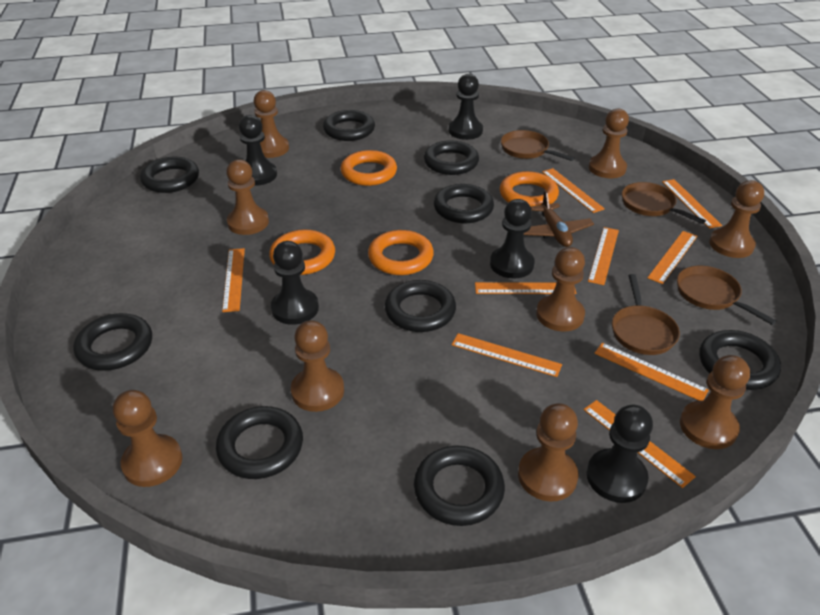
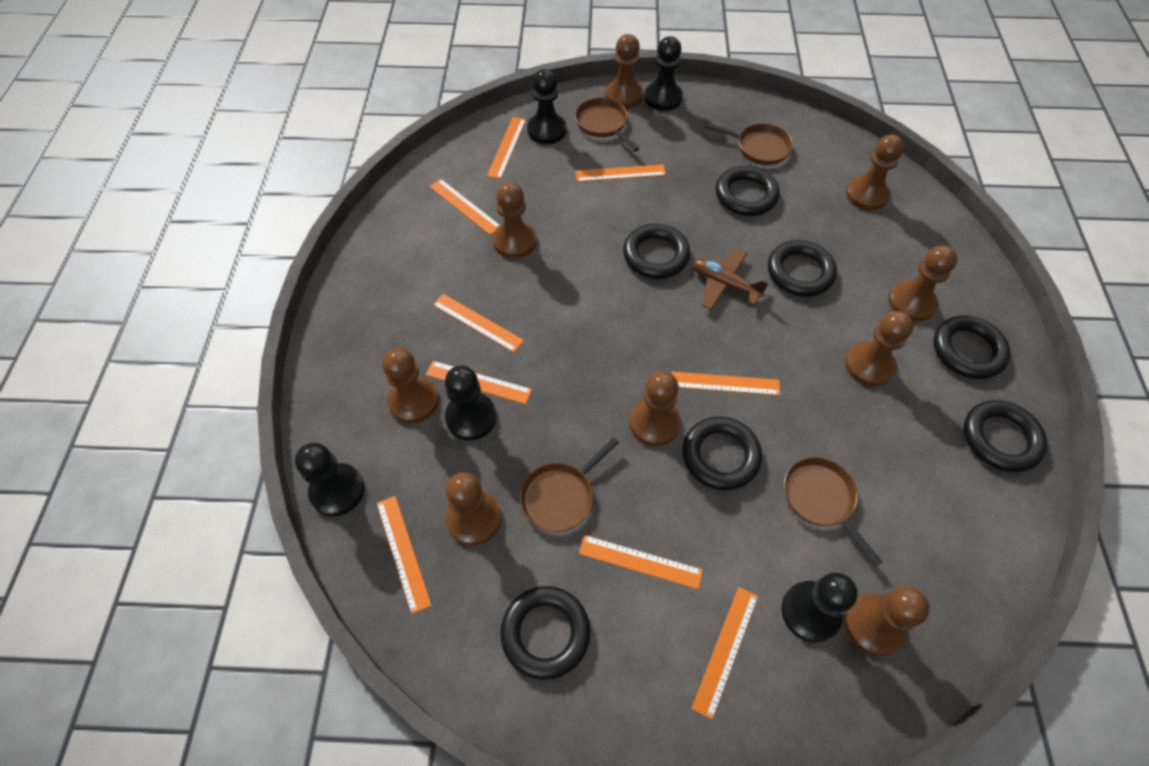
black ring: 9 -> 7
orange ring: 4 -> 0

